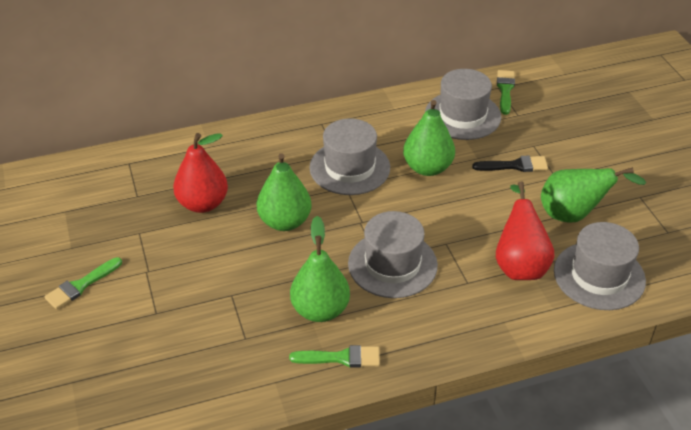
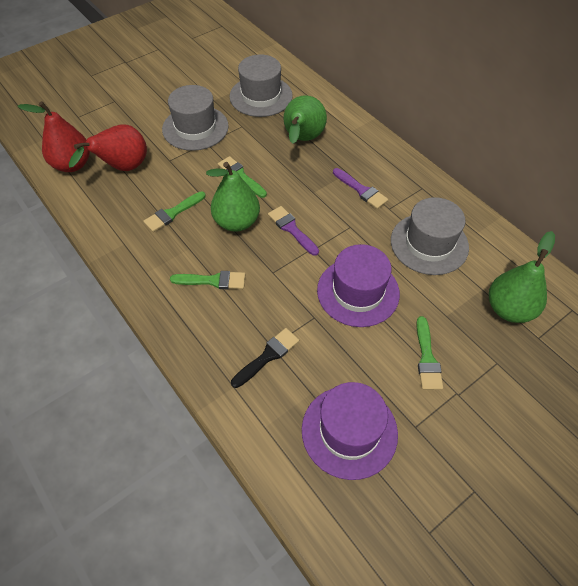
green brush: 3 -> 4
green pear: 4 -> 3
grey hat: 4 -> 3
purple brush: 0 -> 2
purple hat: 0 -> 2

